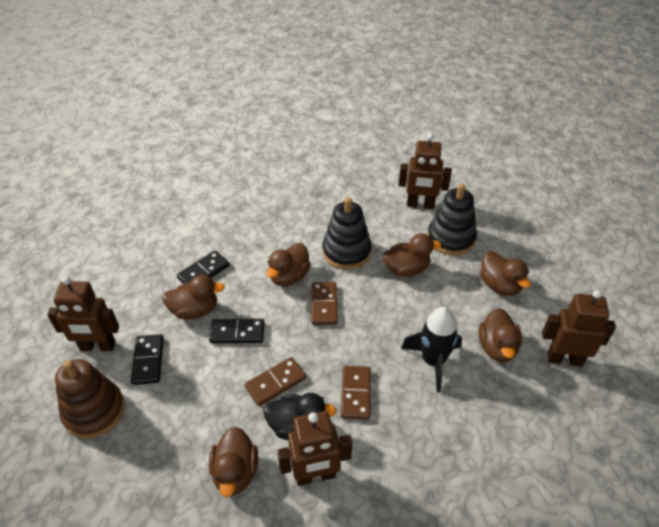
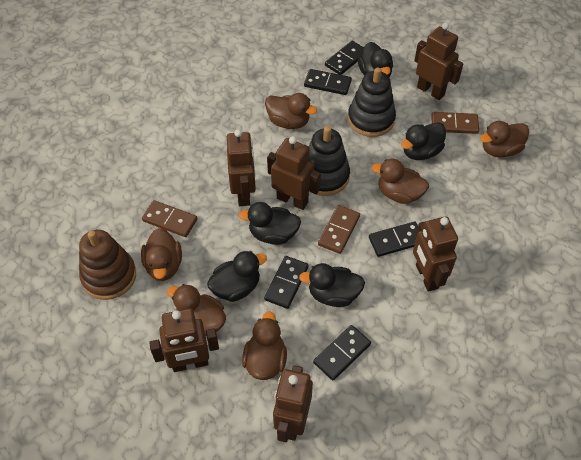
black domino: 3 -> 5
black duck: 1 -> 5
black rocket: 1 -> 0
brown robot: 4 -> 6

